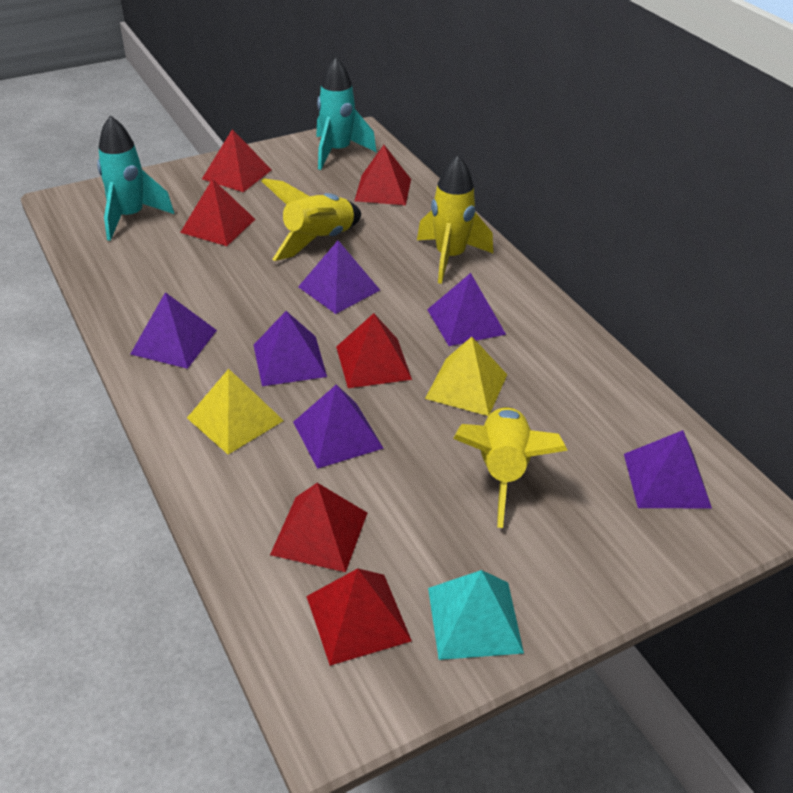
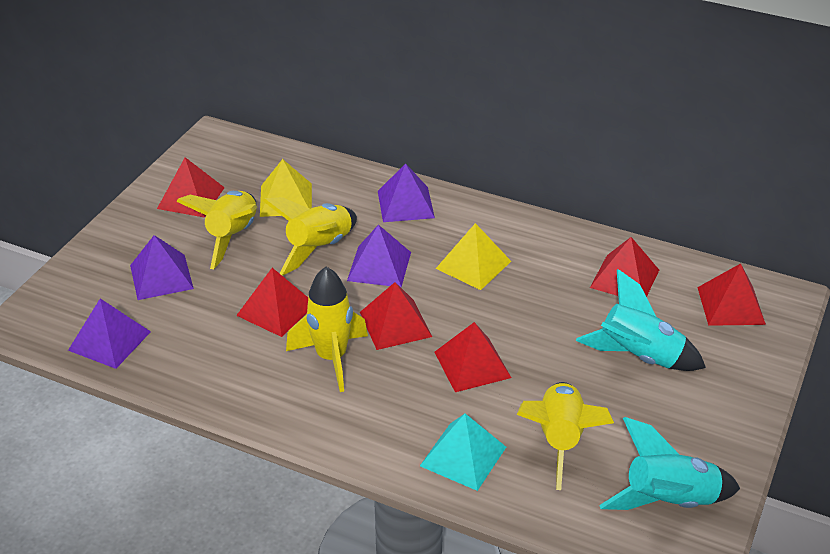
purple pyramid: 6 -> 4
yellow rocket: 3 -> 4

